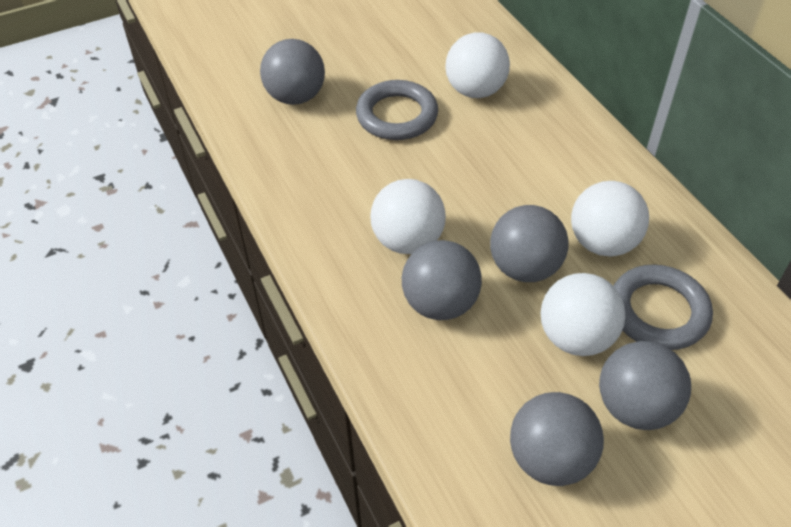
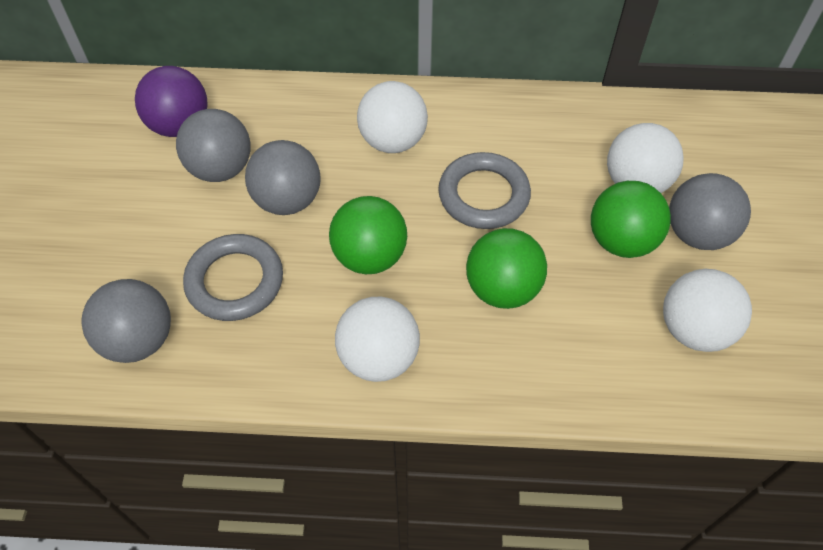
green ball: 0 -> 3
grey ball: 5 -> 4
purple ball: 0 -> 1

